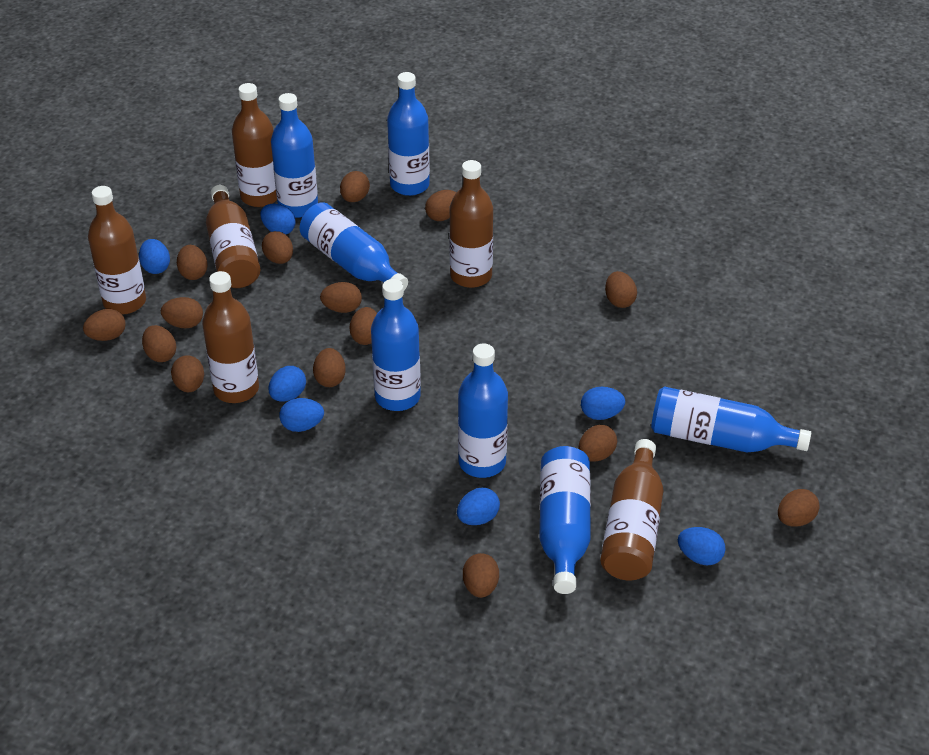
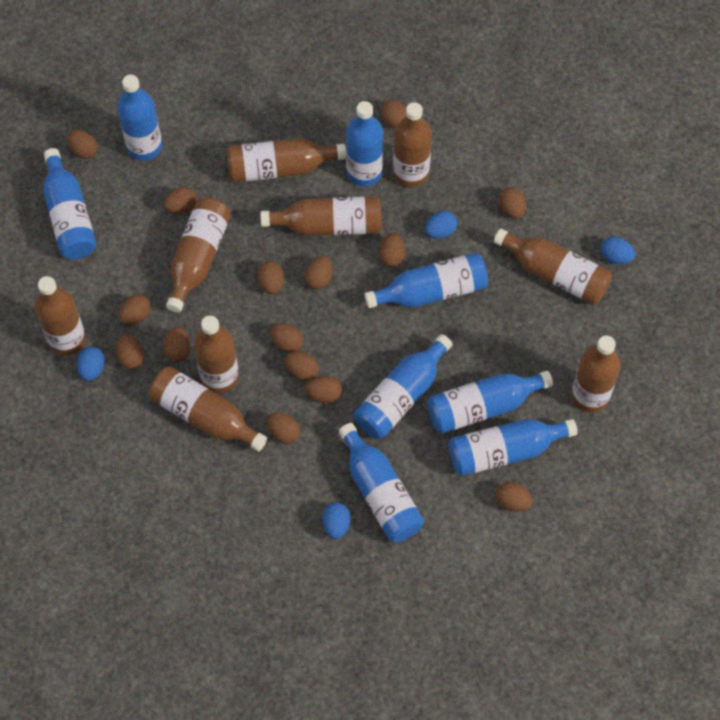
blue bottle: 7 -> 8
blue egg: 7 -> 4
brown bottle: 6 -> 9

